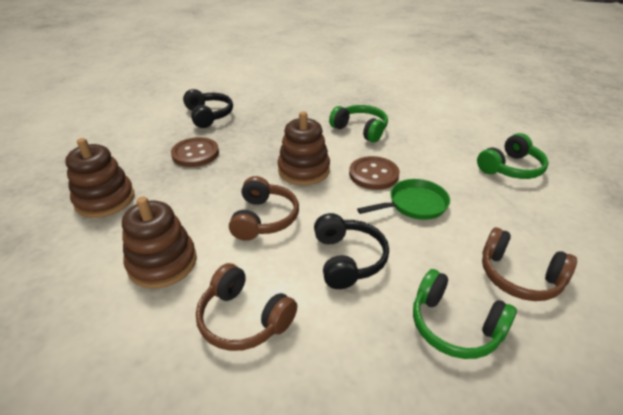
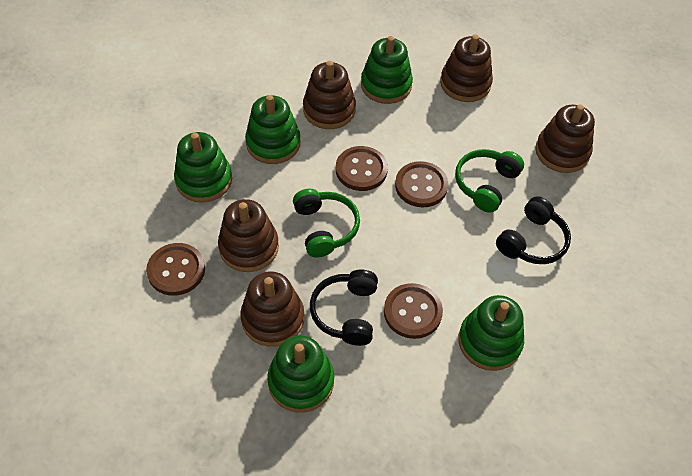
brown button: 2 -> 4
brown headphones: 3 -> 0
brown stacking toy: 3 -> 5
green headphones: 3 -> 2
green pan: 1 -> 0
green stacking toy: 0 -> 5

